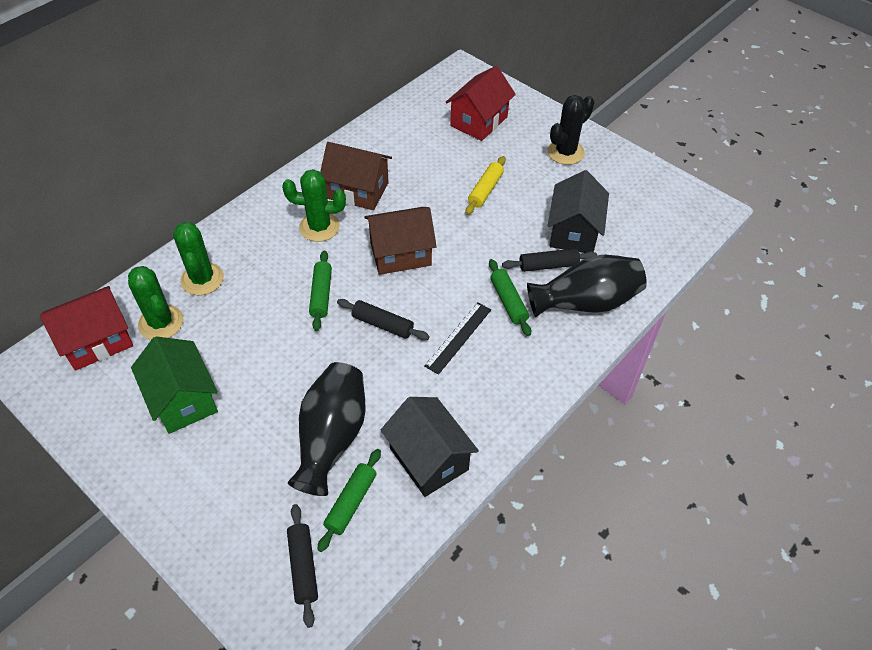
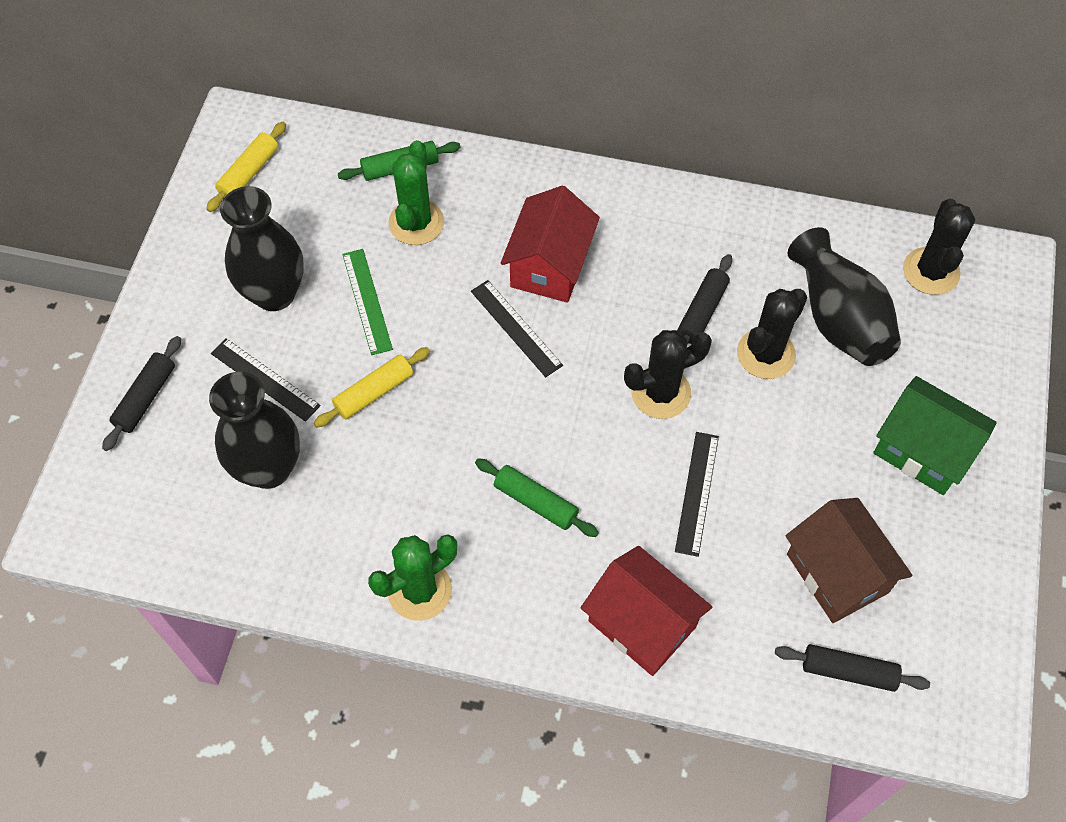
black cactus: 1 -> 3
black house: 2 -> 0
black ruler: 1 -> 3
black vase: 2 -> 3
brown house: 2 -> 1
green cactus: 3 -> 2
green rolling pin: 3 -> 2
green ruler: 0 -> 1
yellow rolling pin: 1 -> 2

